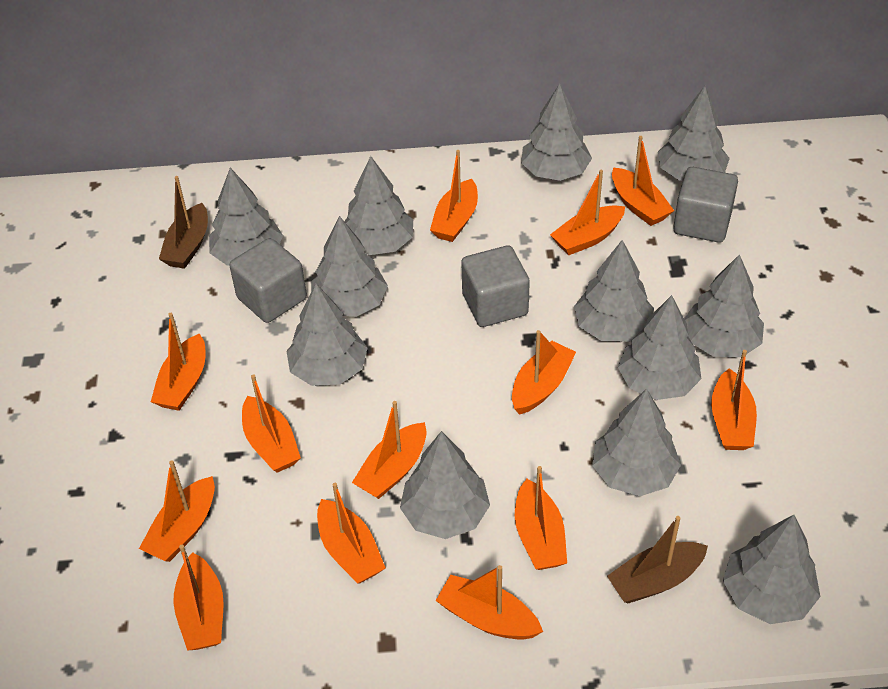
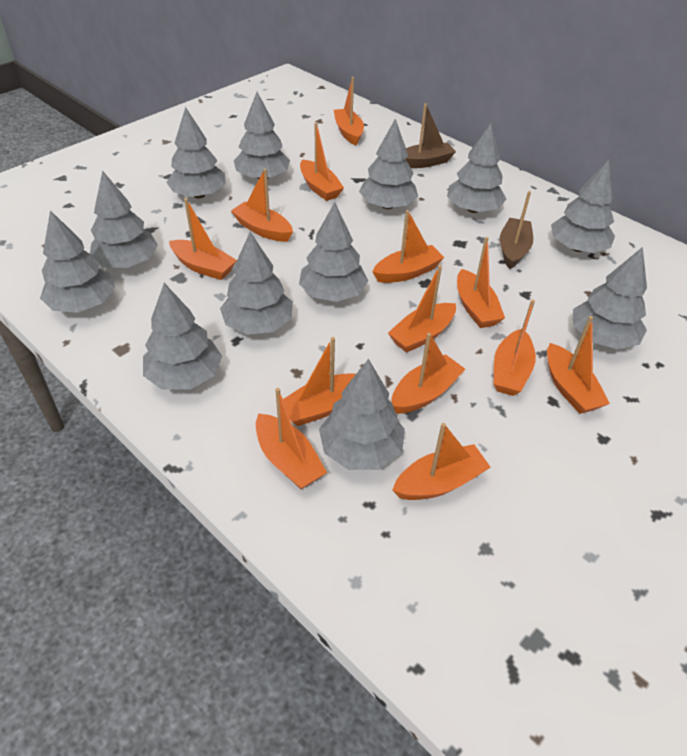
grey cube: 3 -> 0

